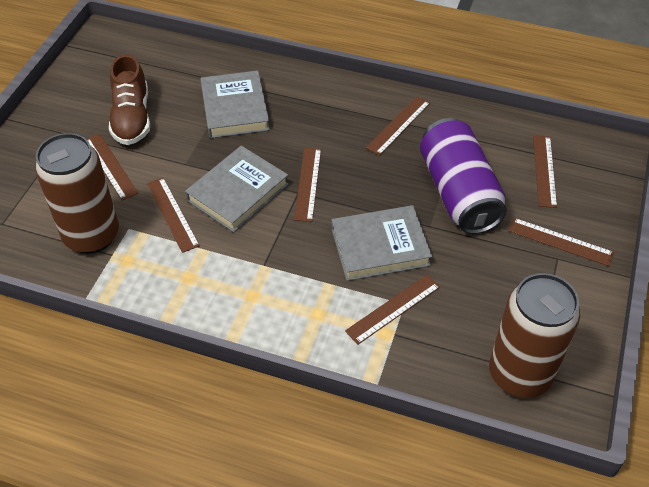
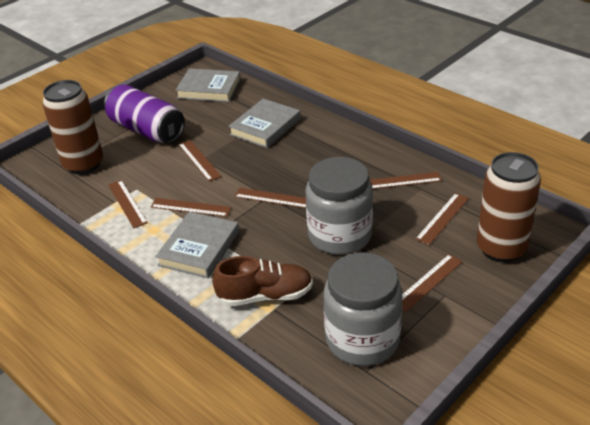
grey jar: 0 -> 2

